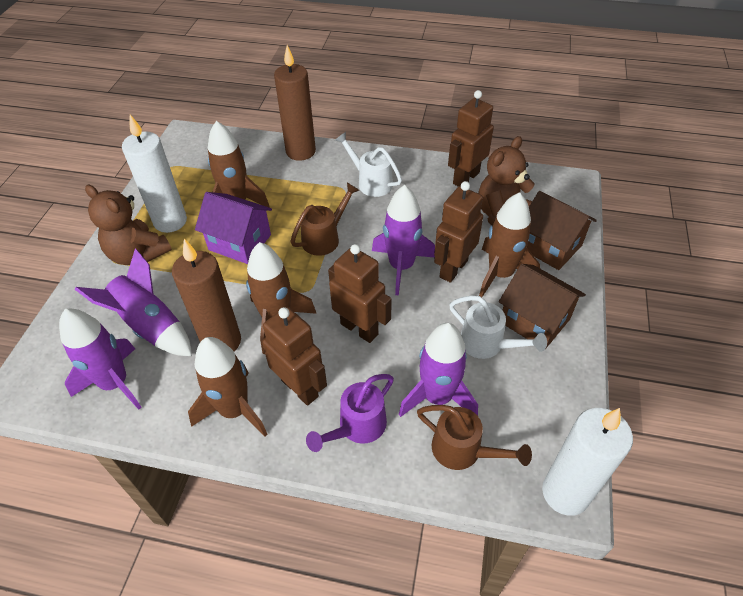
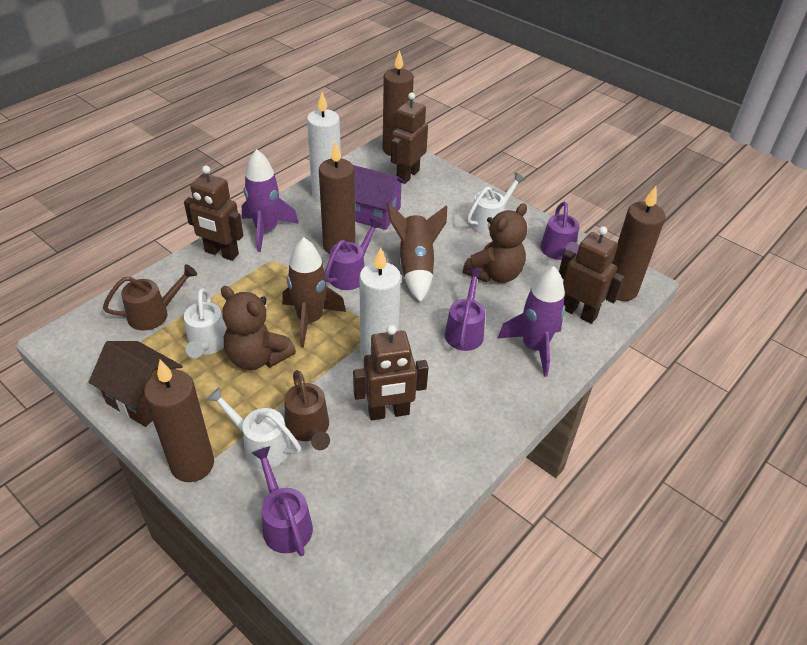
brown candle: 2 -> 4
brown house: 2 -> 1
brown rocket: 4 -> 2
purple rocket: 4 -> 2
purple watering can: 1 -> 4
white watering can: 2 -> 3

